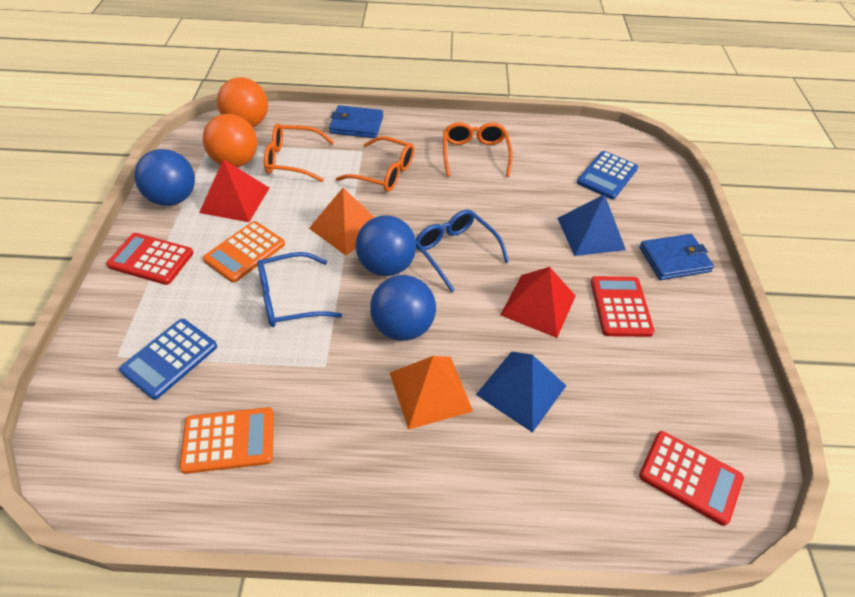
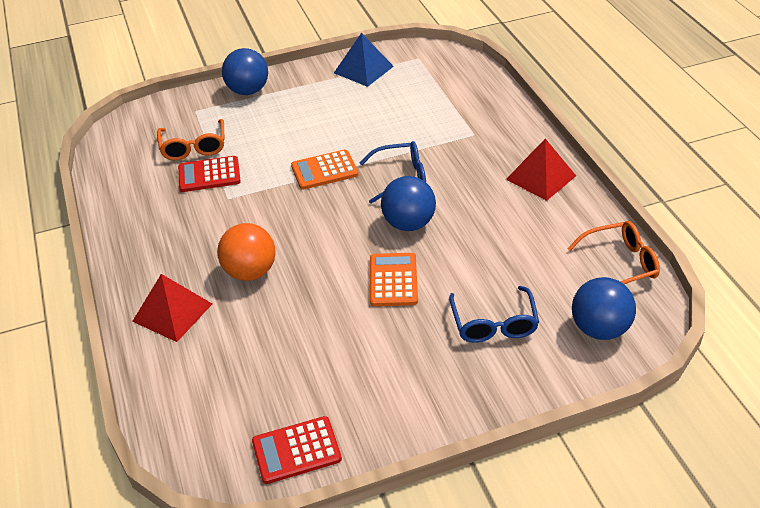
blue calculator: 2 -> 0
blue pyramid: 2 -> 1
blue wallet: 2 -> 0
orange ball: 2 -> 1
orange glasses: 3 -> 2
orange pyramid: 2 -> 0
red calculator: 3 -> 2

